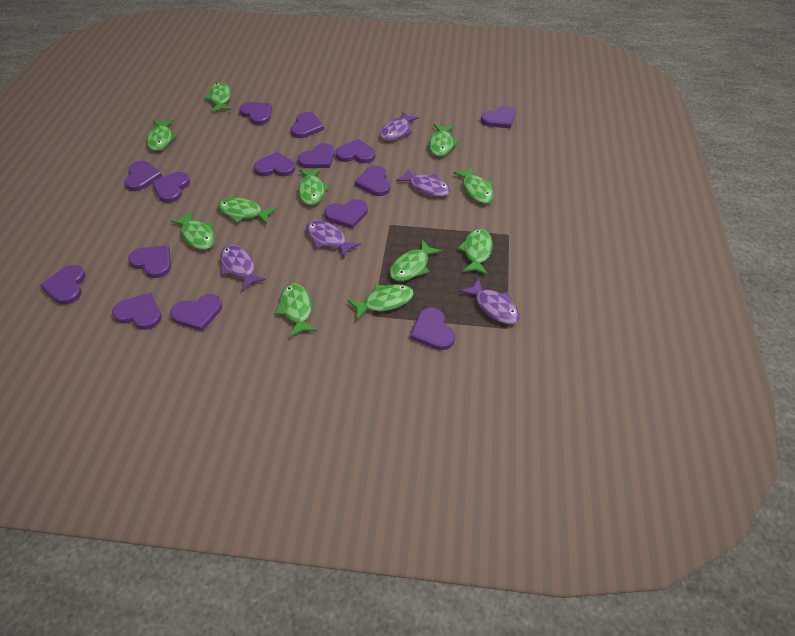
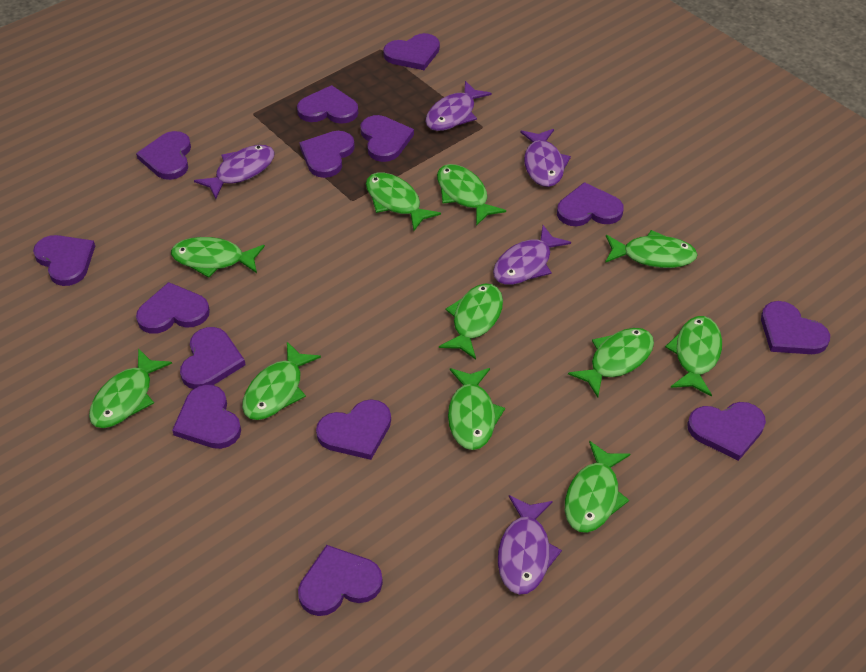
purple heart: 15 -> 14

